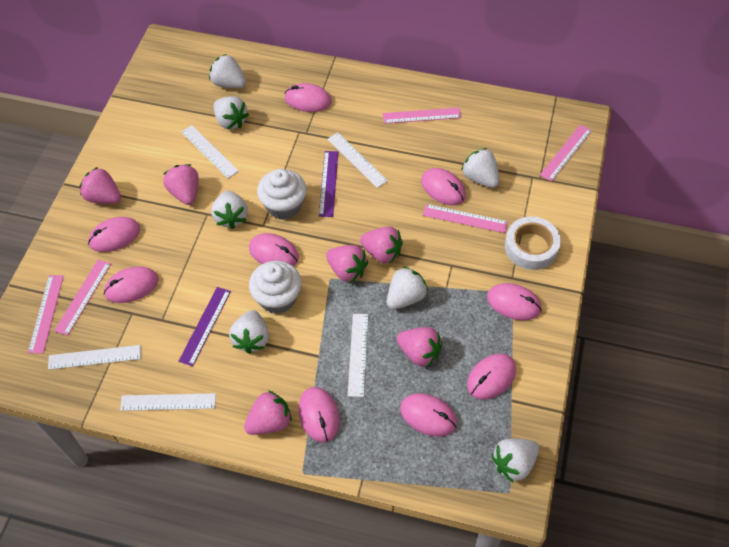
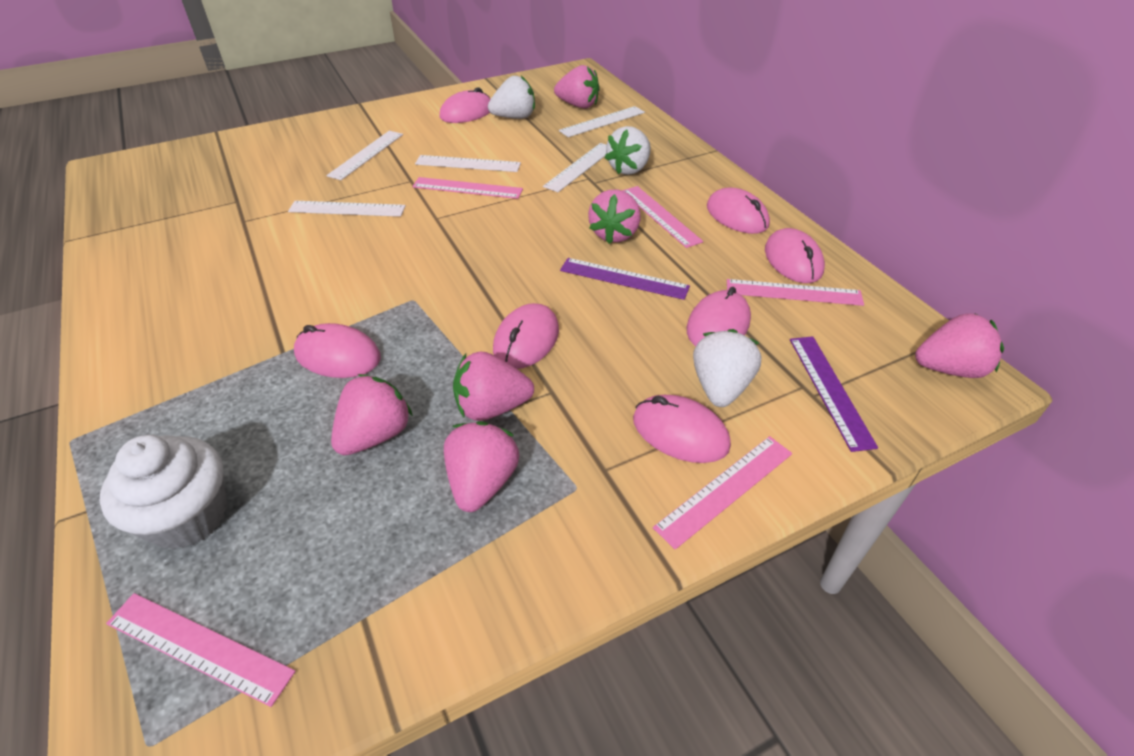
pink mouse: 9 -> 7
white cupcake: 2 -> 1
white strawberry: 7 -> 3
white tape: 1 -> 0

